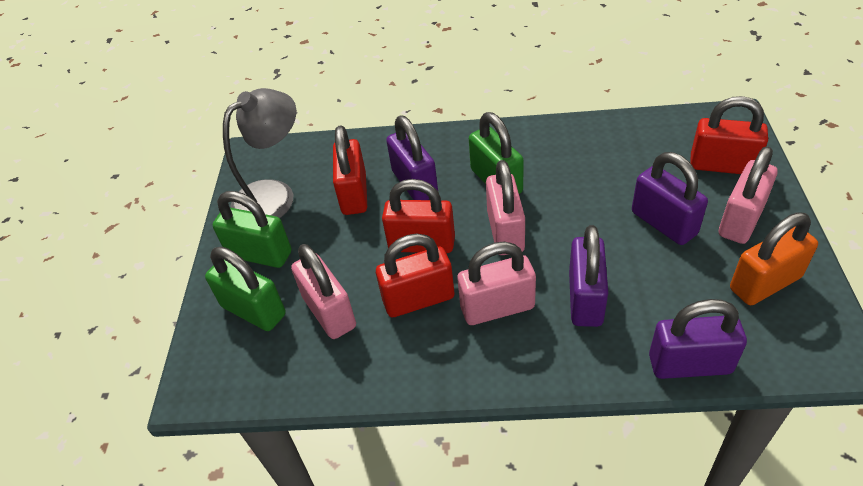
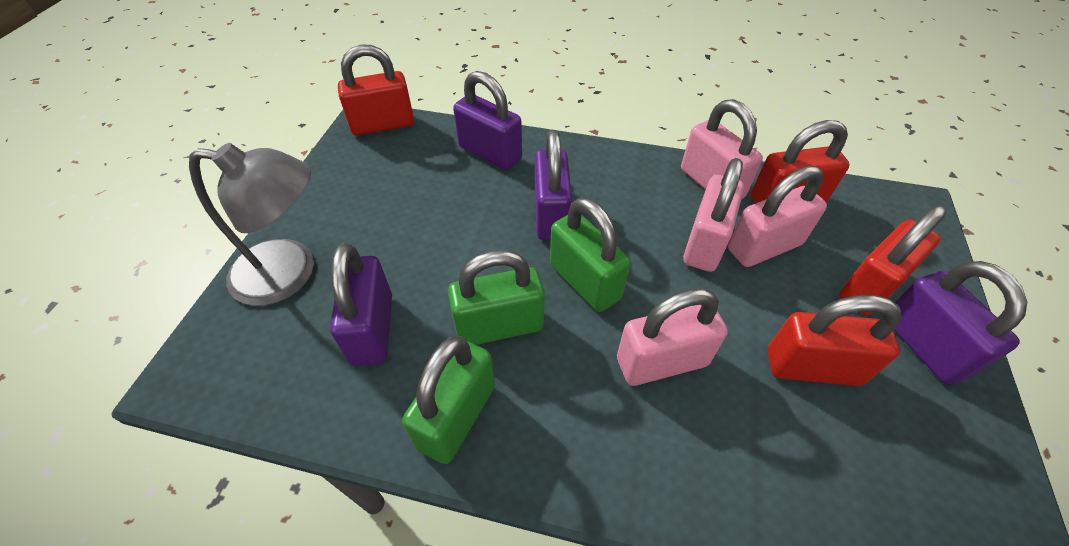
orange padlock: 1 -> 0

